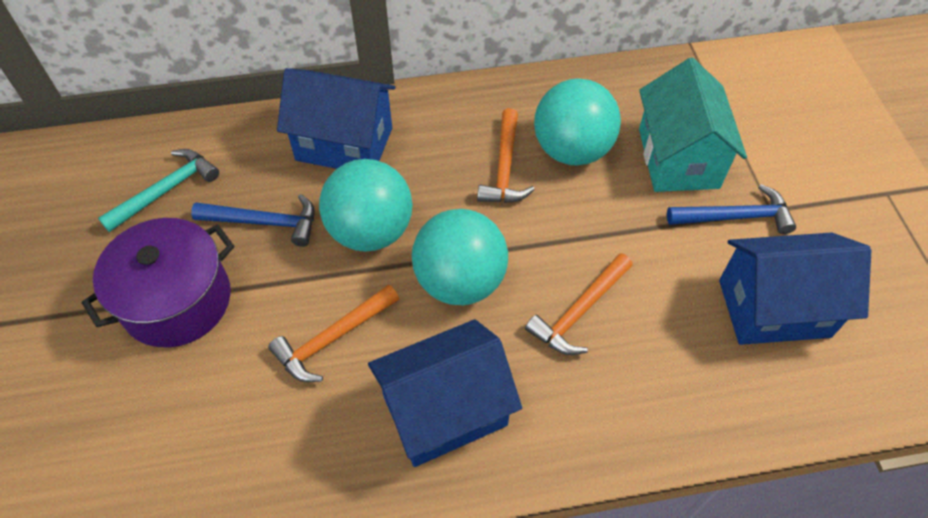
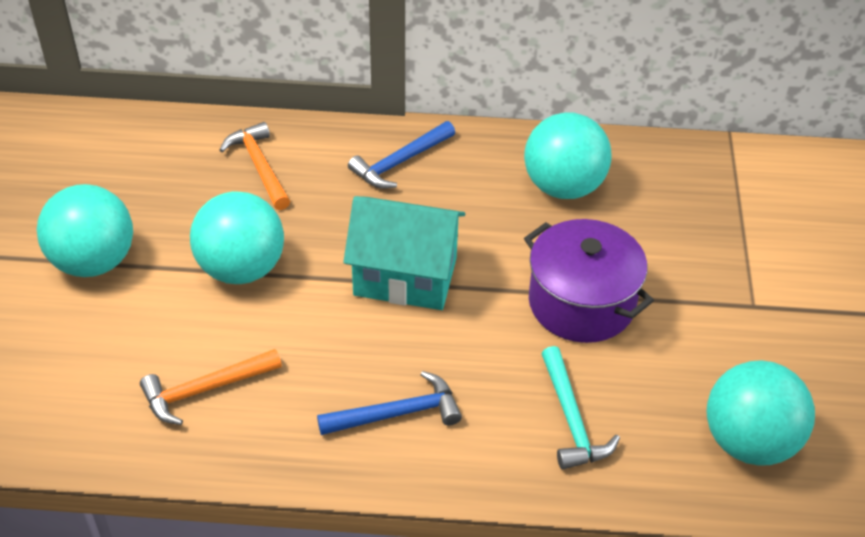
blue house: 3 -> 0
orange hammer: 3 -> 2
turquoise ball: 3 -> 4

